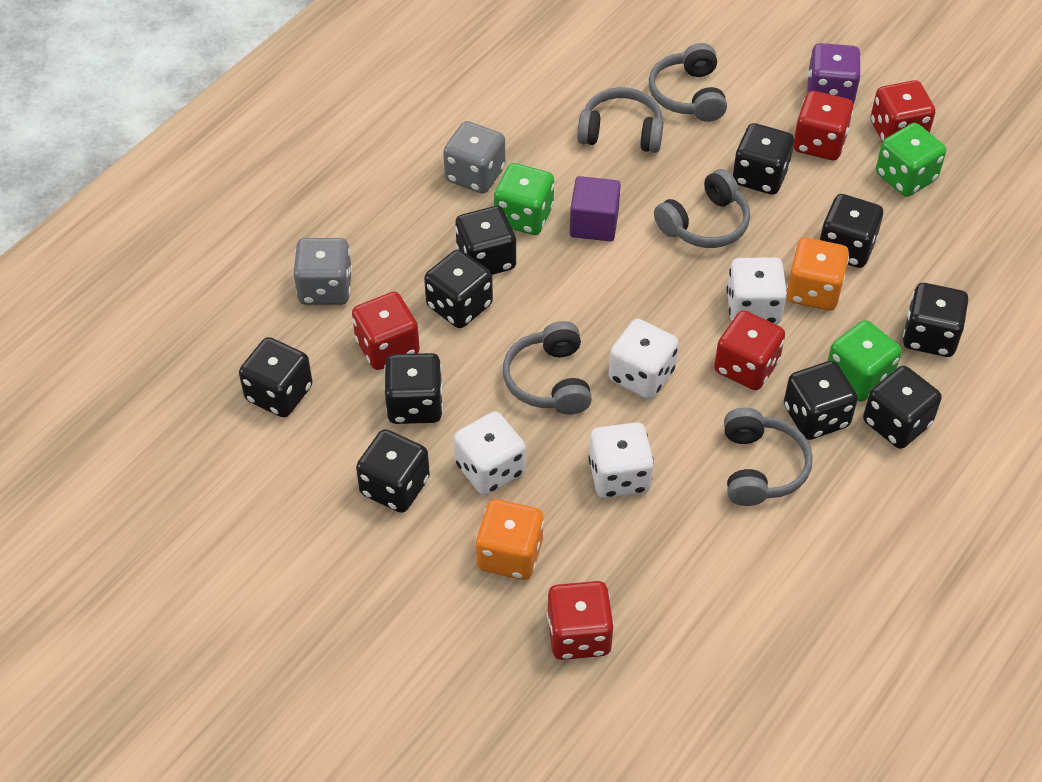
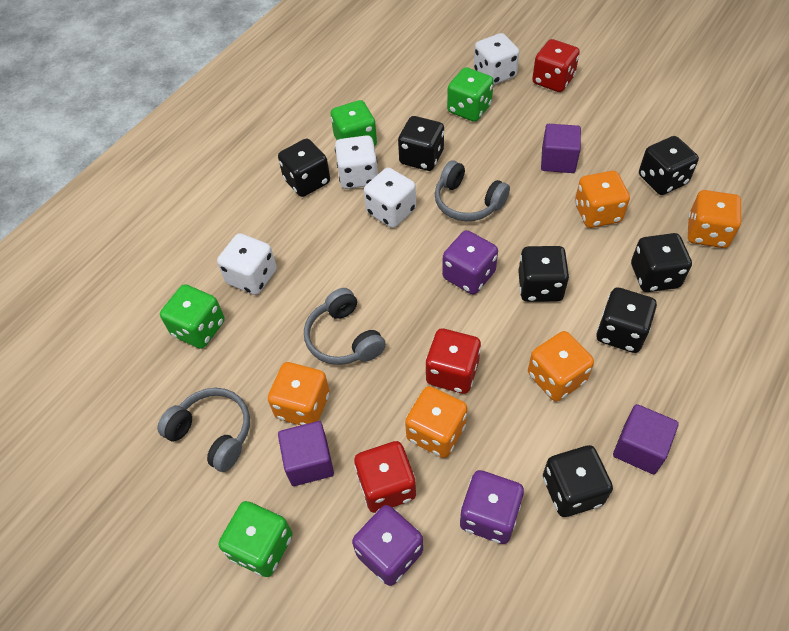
black dice: 10 -> 7
green dice: 3 -> 4
grey dice: 2 -> 0
grey headphones: 5 -> 3
orange dice: 2 -> 5
purple cube: 1 -> 3
purple dice: 1 -> 3
red dice: 5 -> 3

